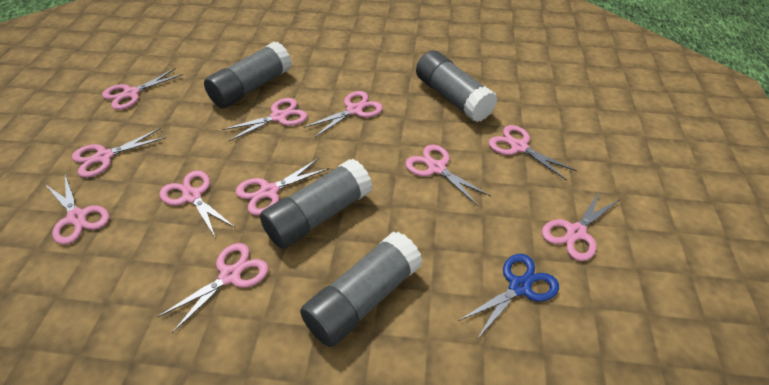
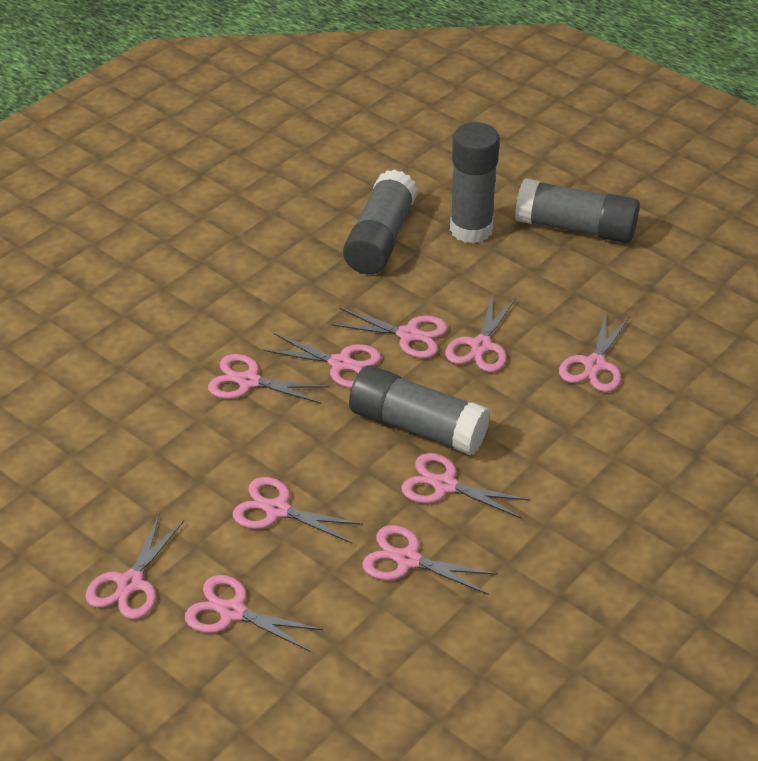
blue scissors: 1 -> 0
pink scissors: 11 -> 10

